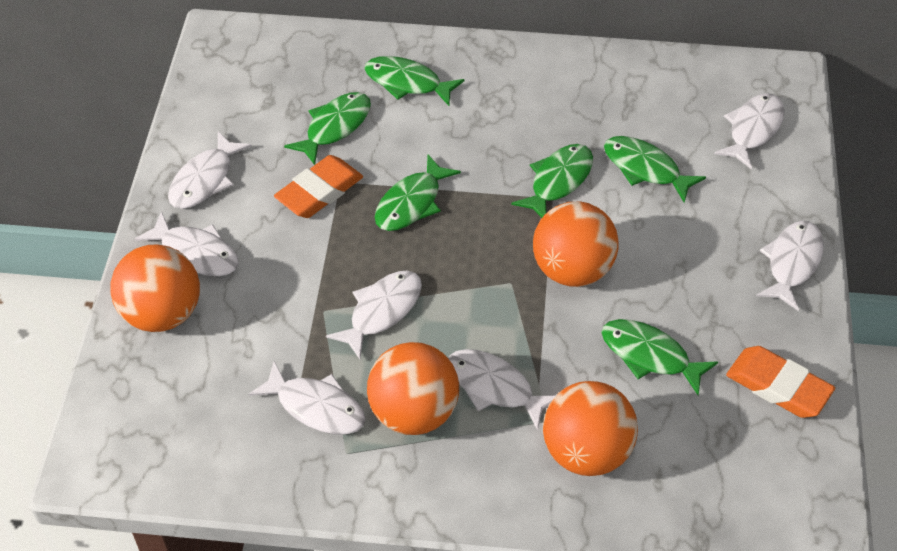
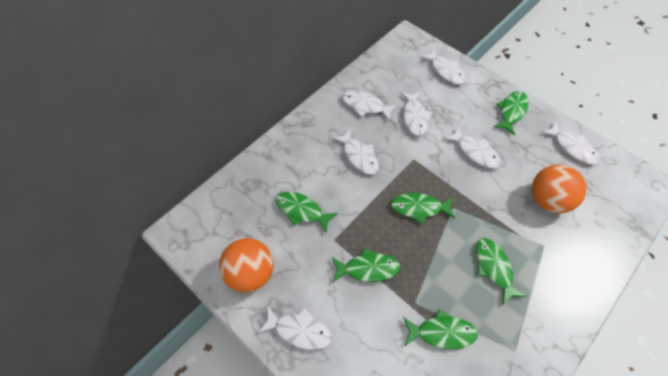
orange ball: 4 -> 2
orange eraser: 2 -> 0

